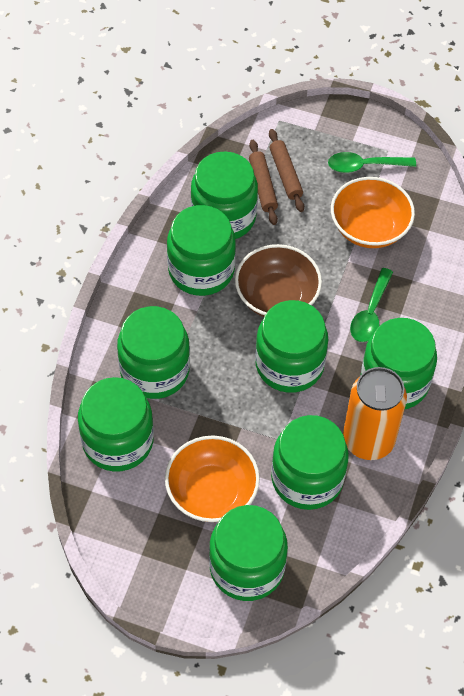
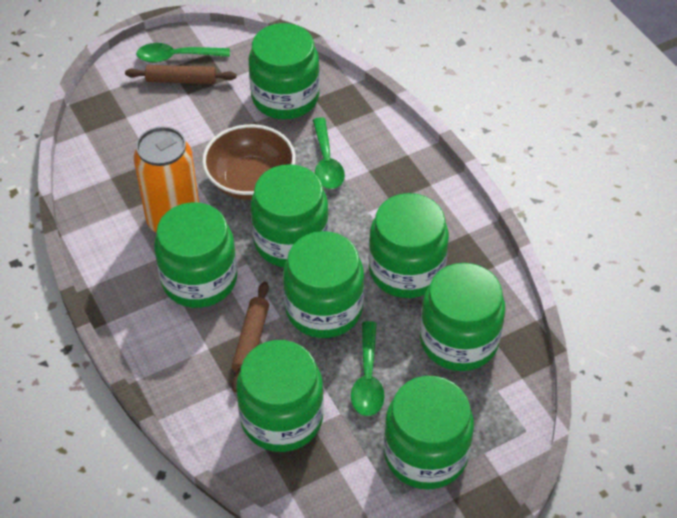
green spoon: 2 -> 3
orange bowl: 2 -> 0

